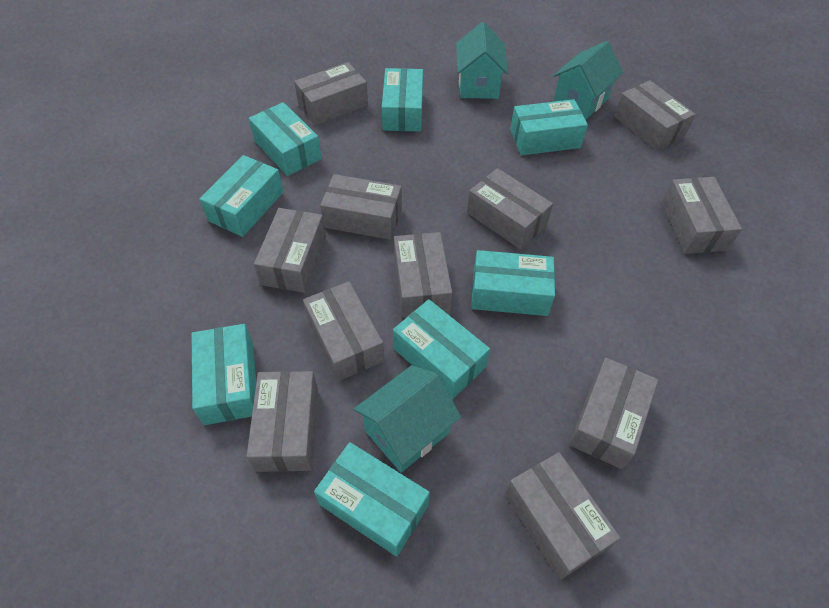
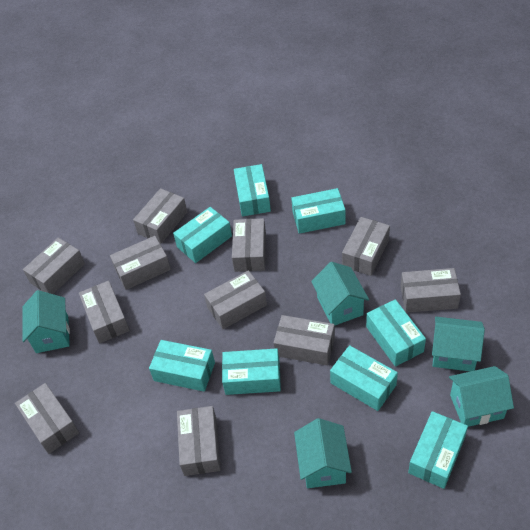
turquoise house: 3 -> 5

